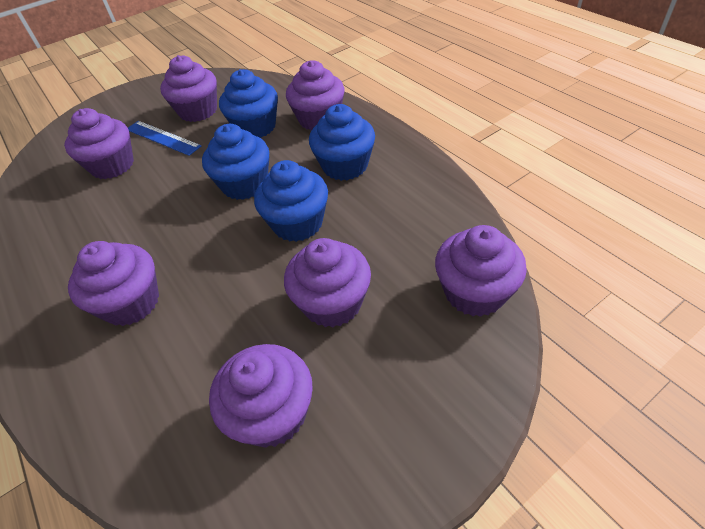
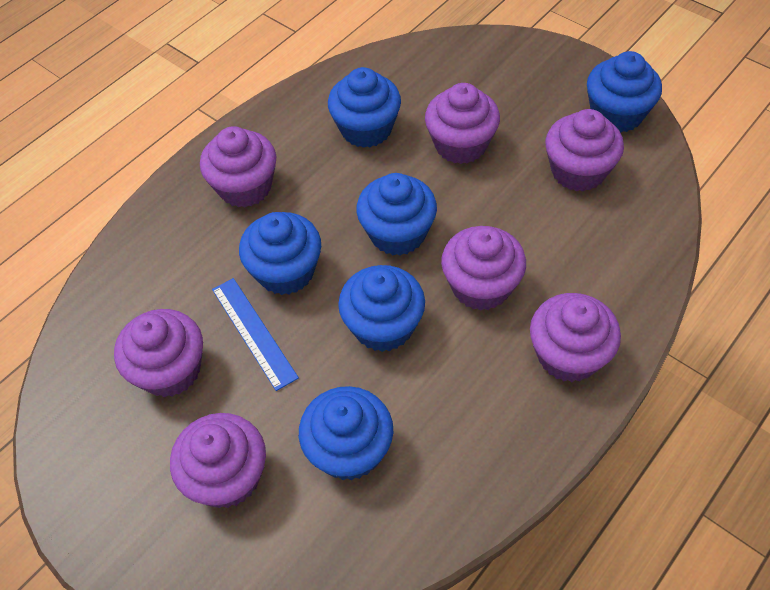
blue cupcake: 4 -> 6

